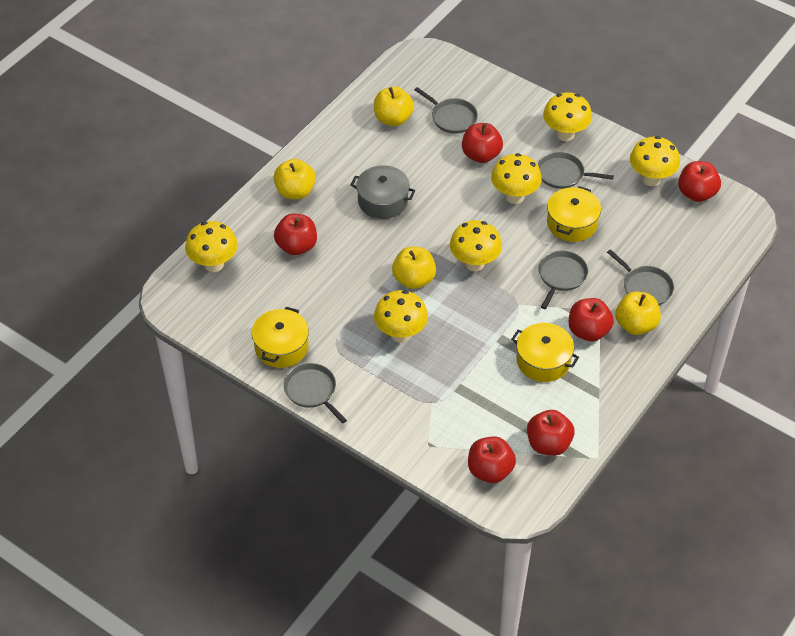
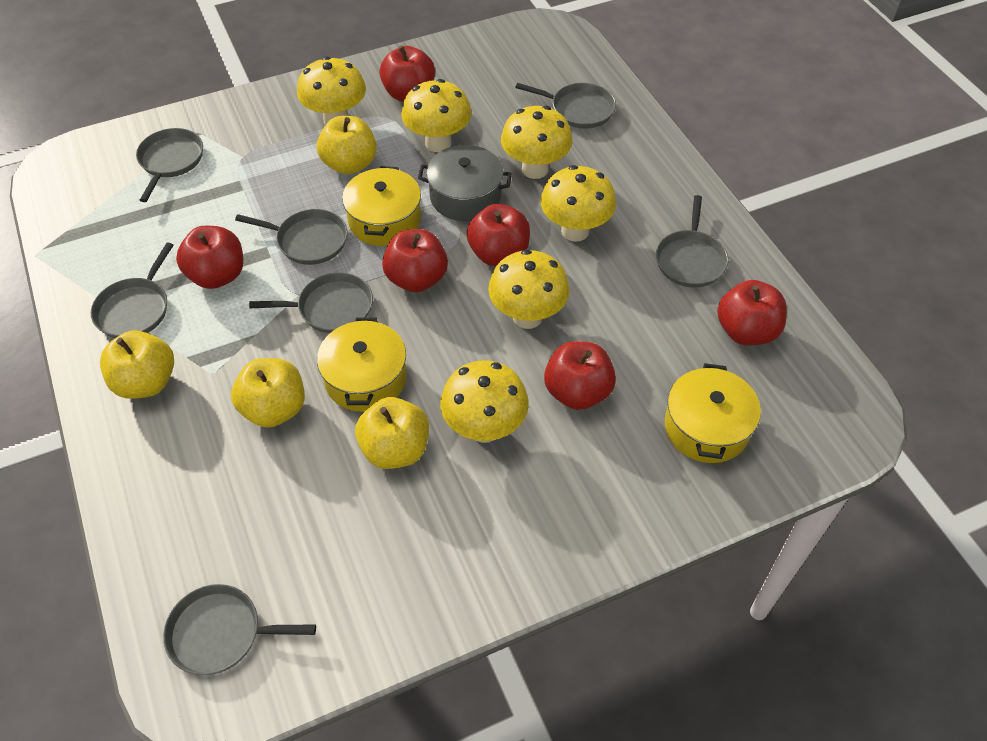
grey pan: 5 -> 7

